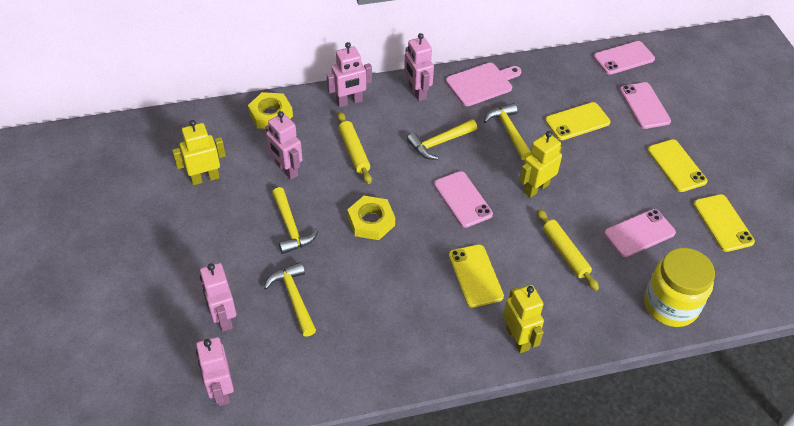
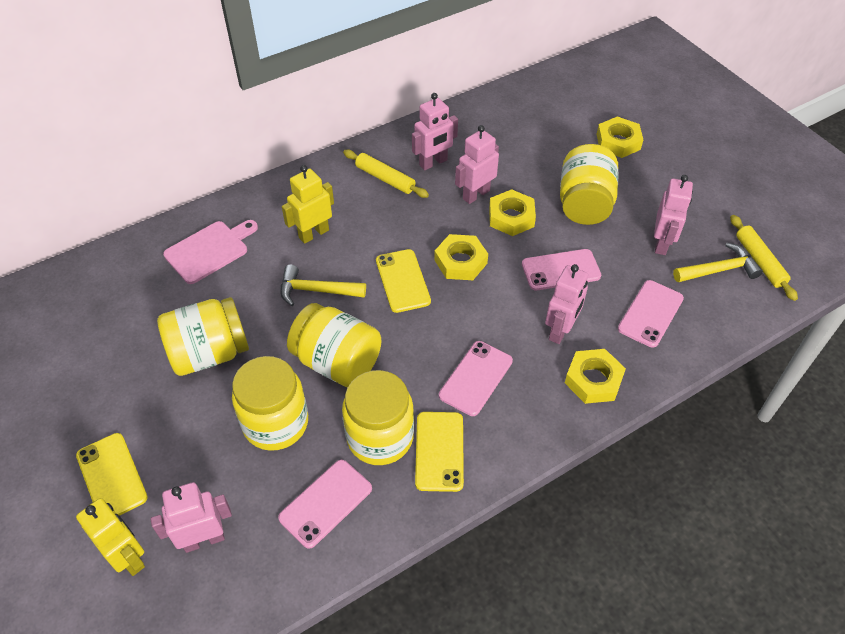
yellow hammer: 4 -> 2
yellow jar: 1 -> 5
yellow nut: 2 -> 4
yellow phone: 4 -> 3
yellow robot: 3 -> 2

